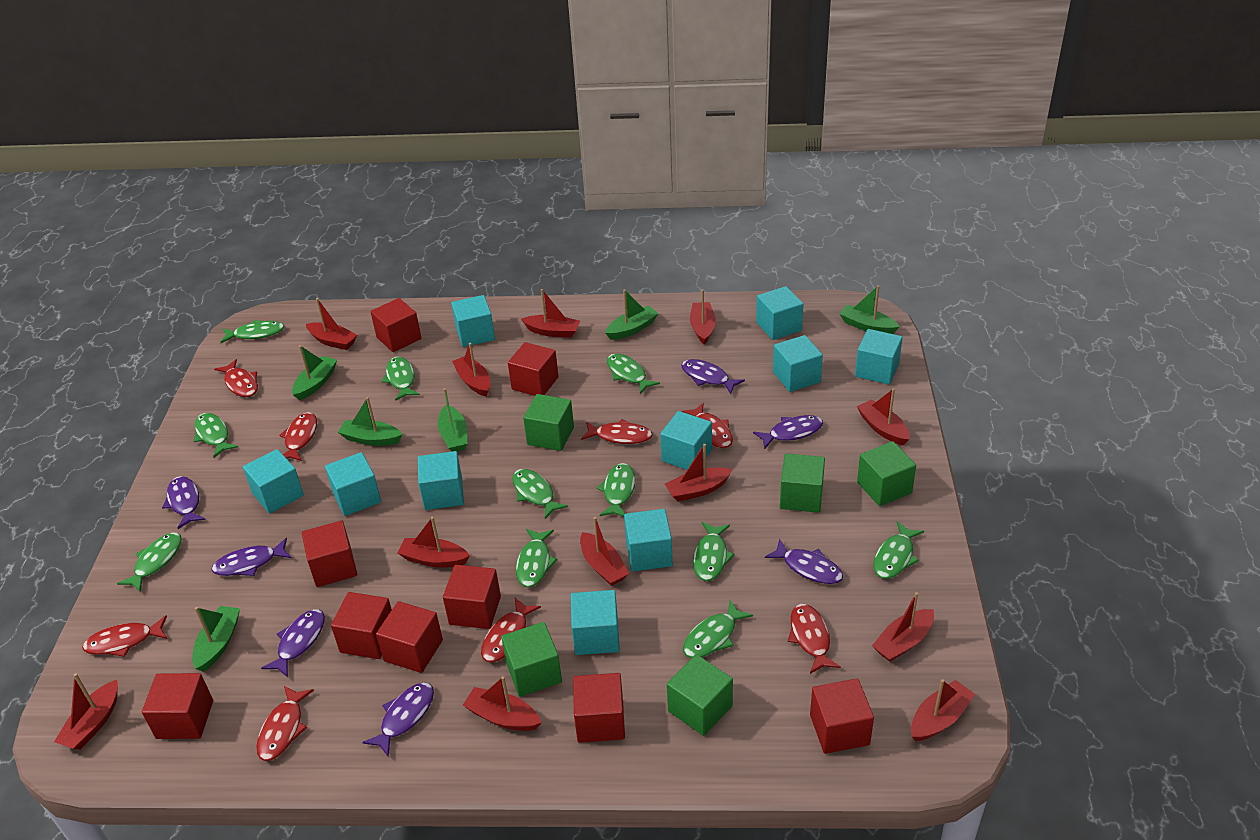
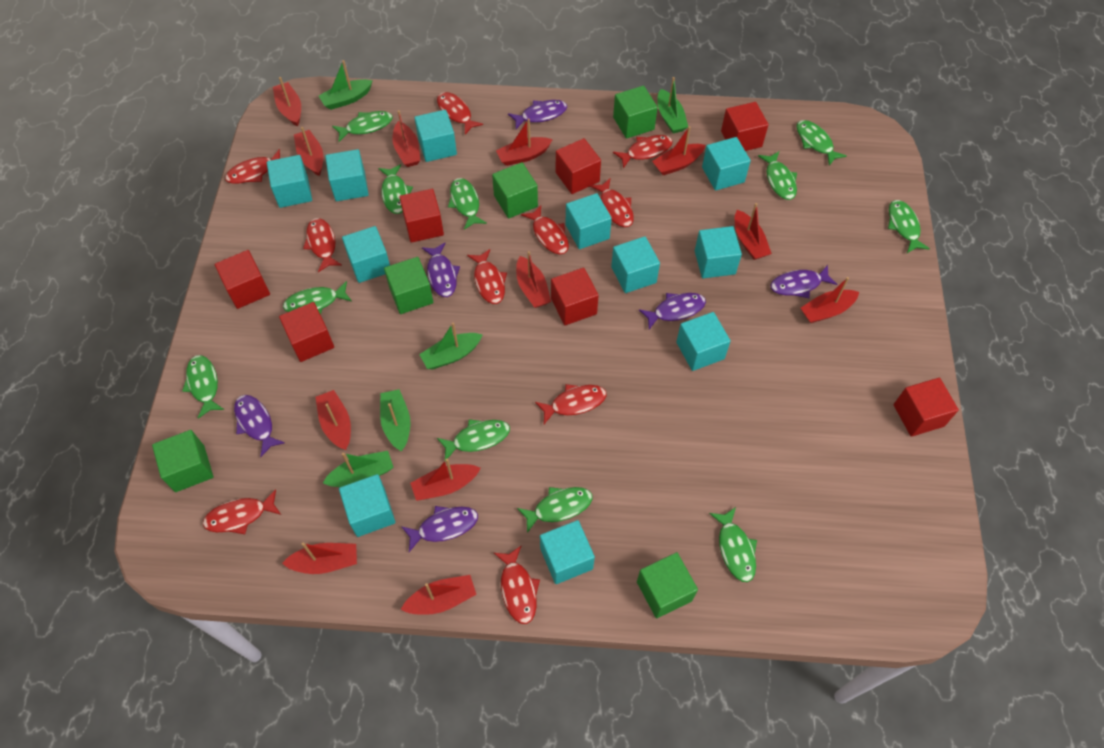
green boat: 6 -> 5
purple fish: 7 -> 6
red cube: 9 -> 7
red fish: 8 -> 10
turquoise cube: 10 -> 11

